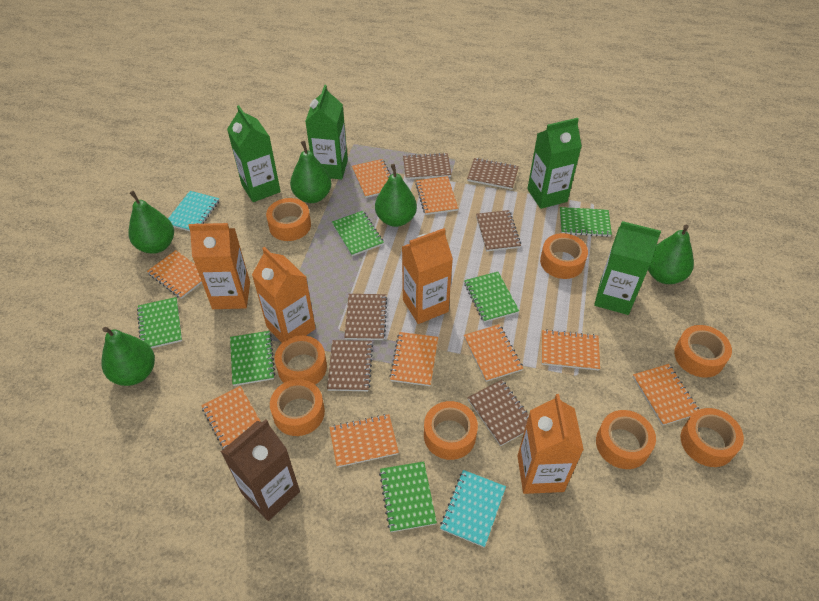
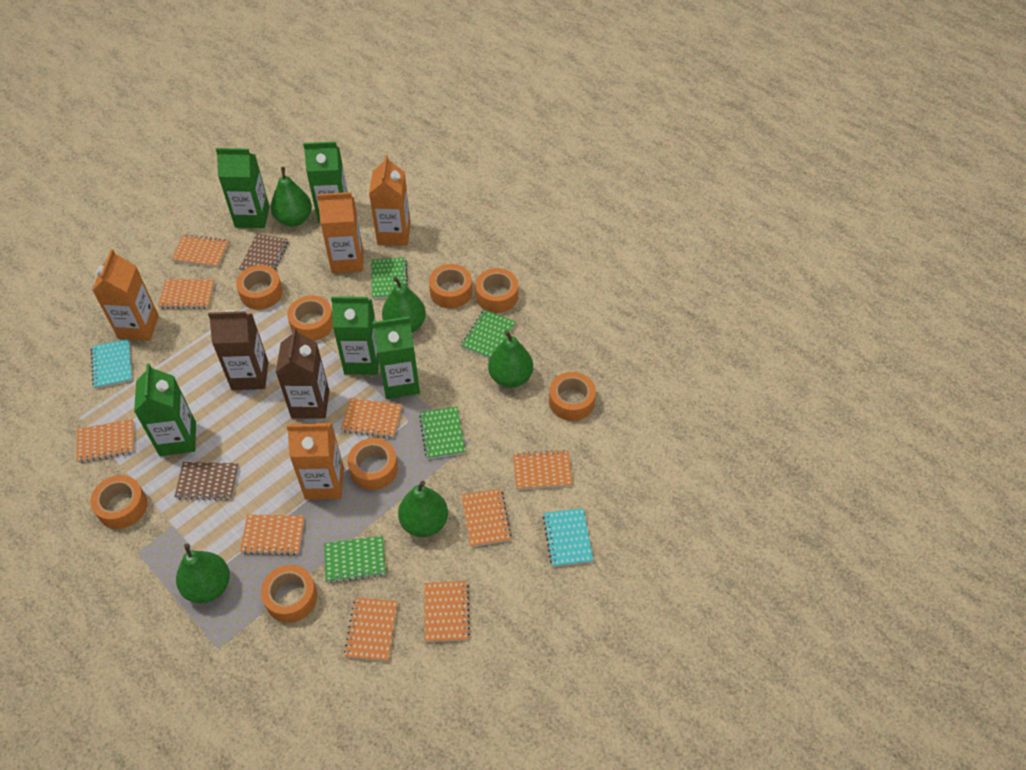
brown carton: 1 -> 2
brown notebook: 6 -> 2
green carton: 4 -> 5
green notebook: 6 -> 4

